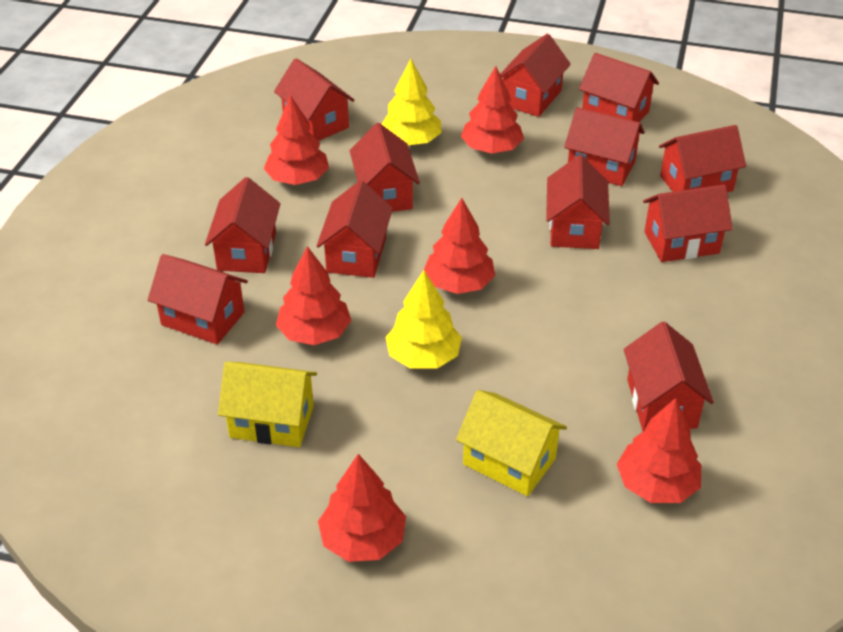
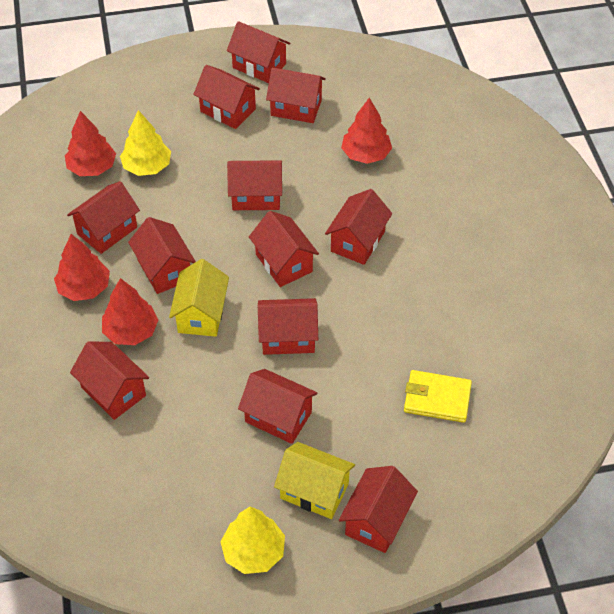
red tree: 6 -> 4
yellow wallet: 0 -> 1

